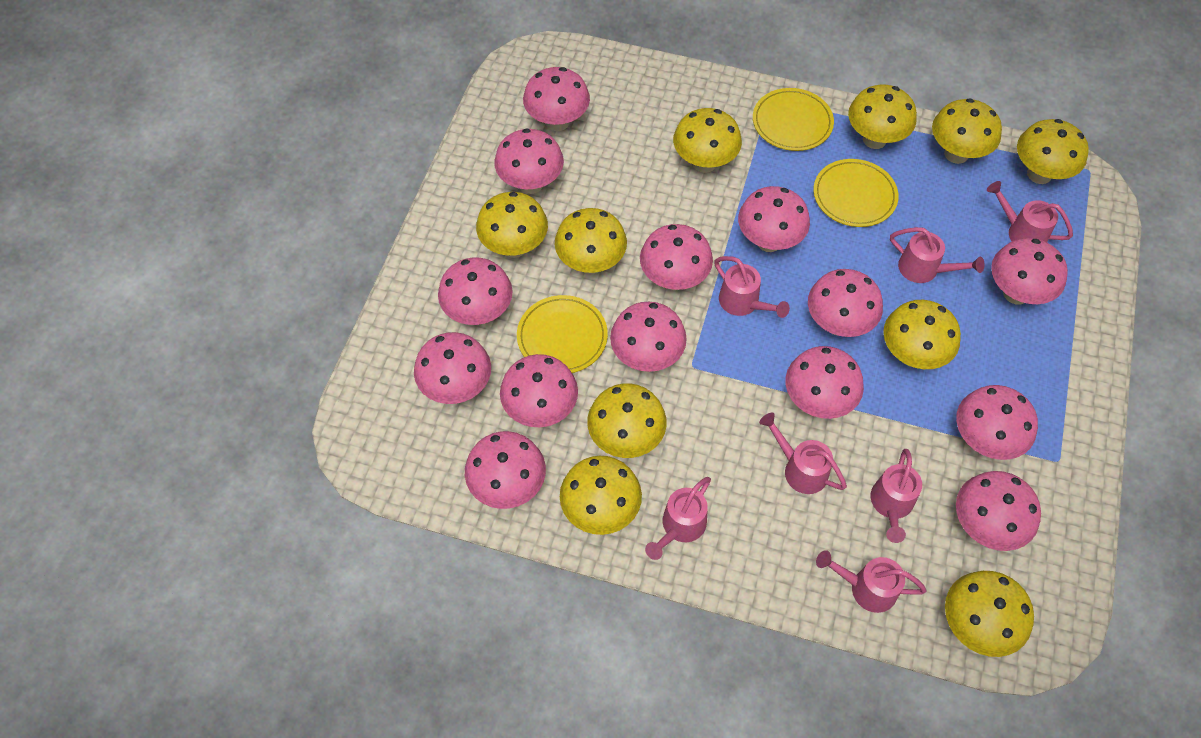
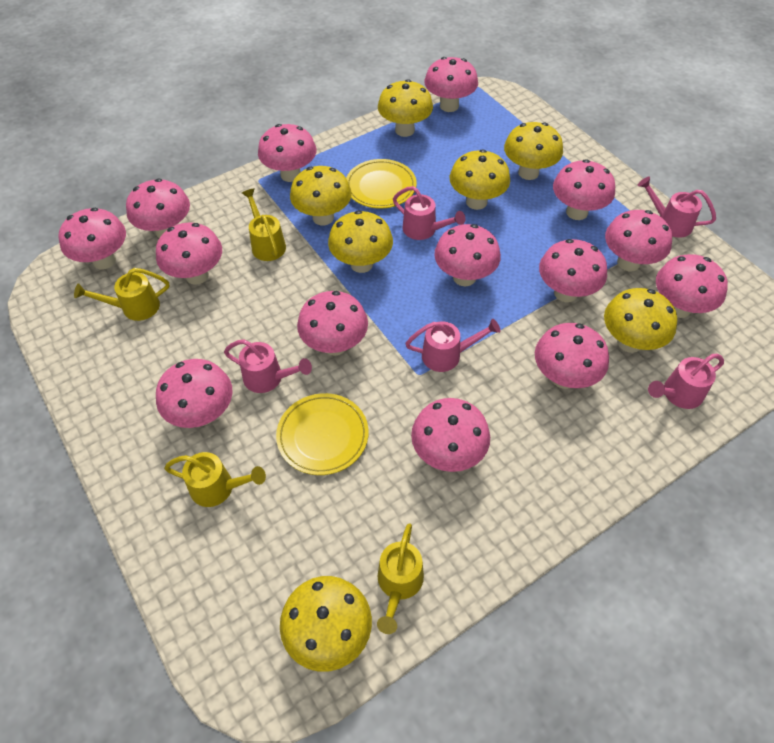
pink watering can: 7 -> 5
yellow mushroom: 10 -> 7
yellow plate: 3 -> 2
yellow watering can: 0 -> 4

